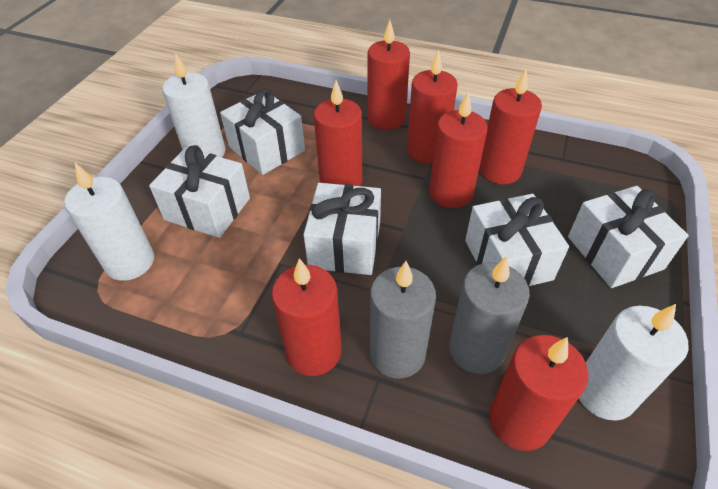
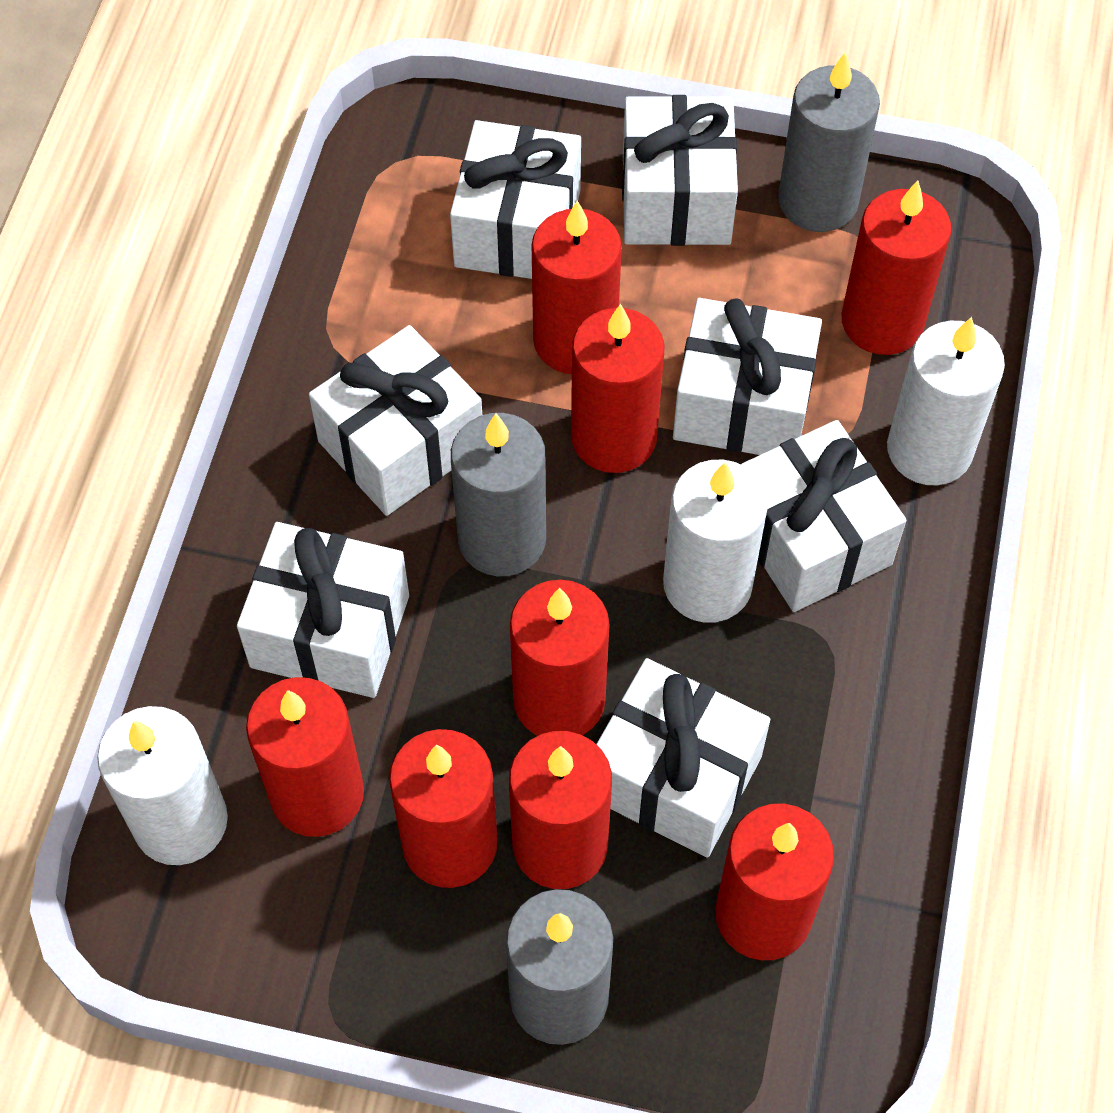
grey candle: 2 -> 3
red candle: 7 -> 8
white gift: 5 -> 7

